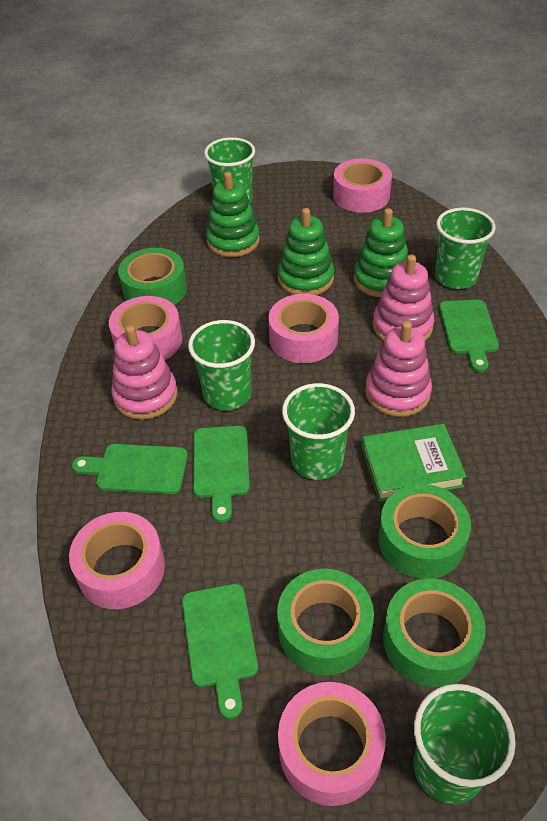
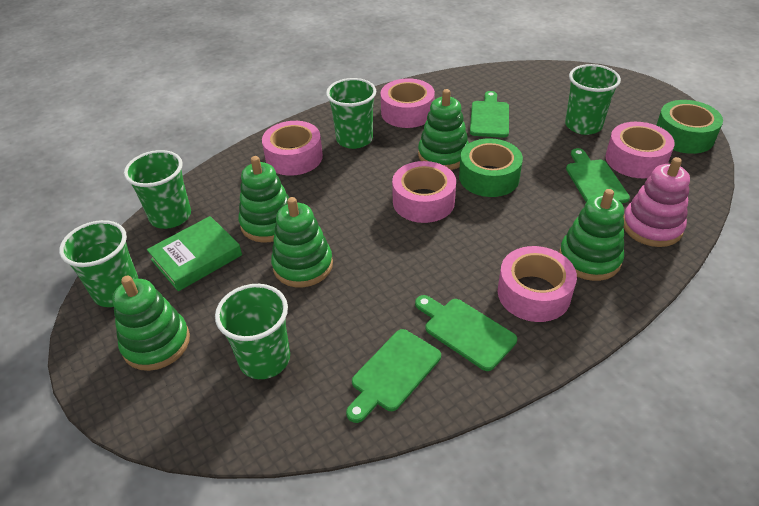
green stacking toy: 3 -> 5
green tape: 4 -> 2
pink stacking toy: 3 -> 1

